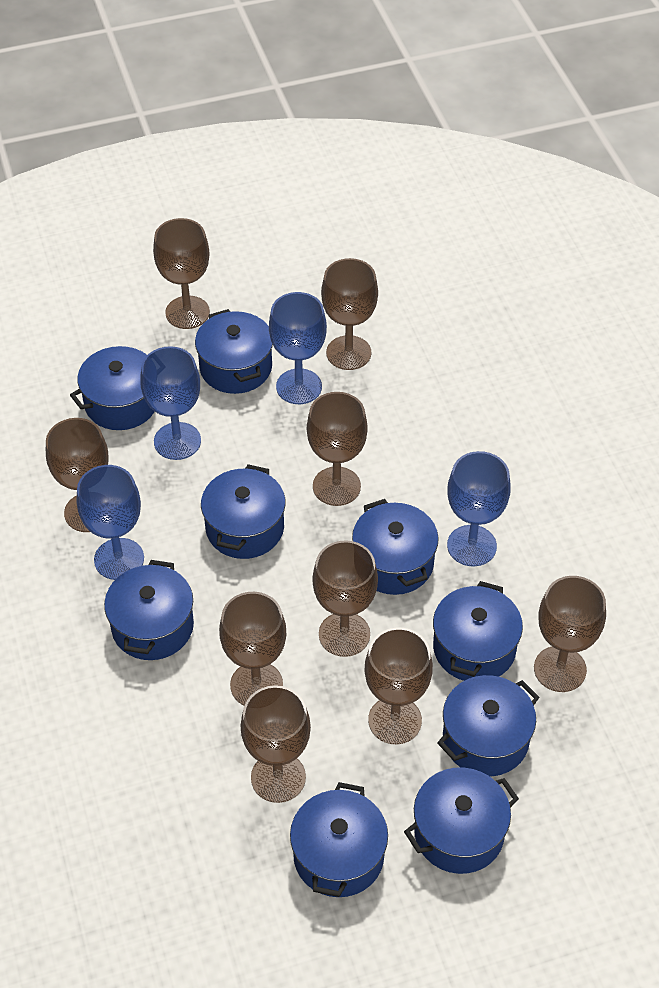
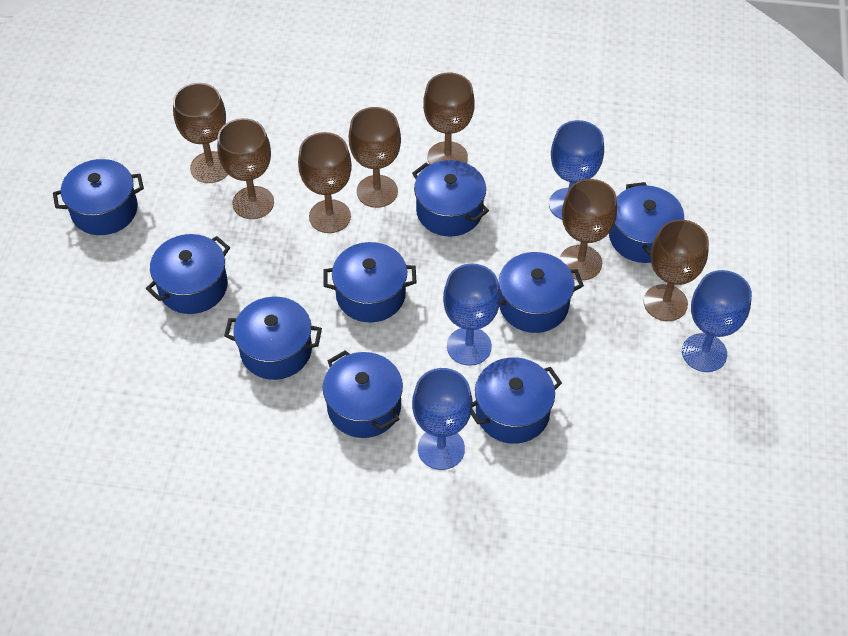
brown goblet: 9 -> 7

